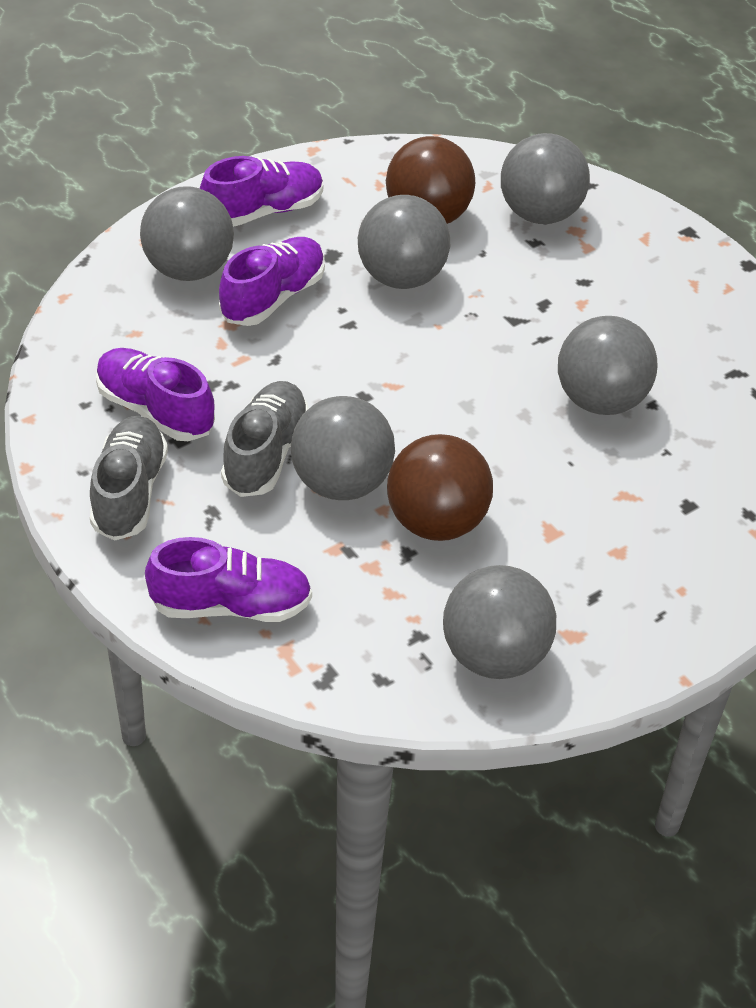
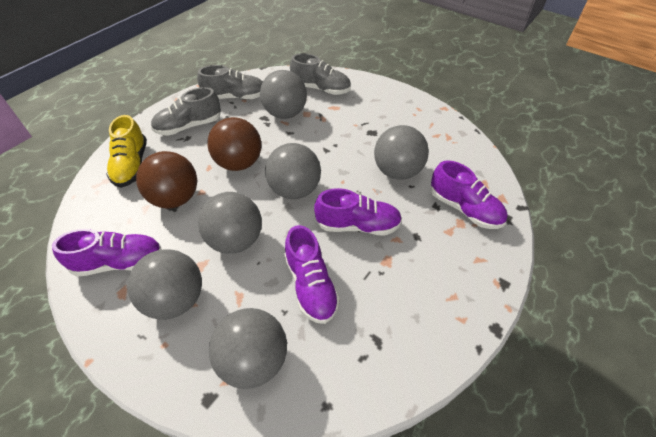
grey shoe: 2 -> 3
yellow shoe: 0 -> 1

